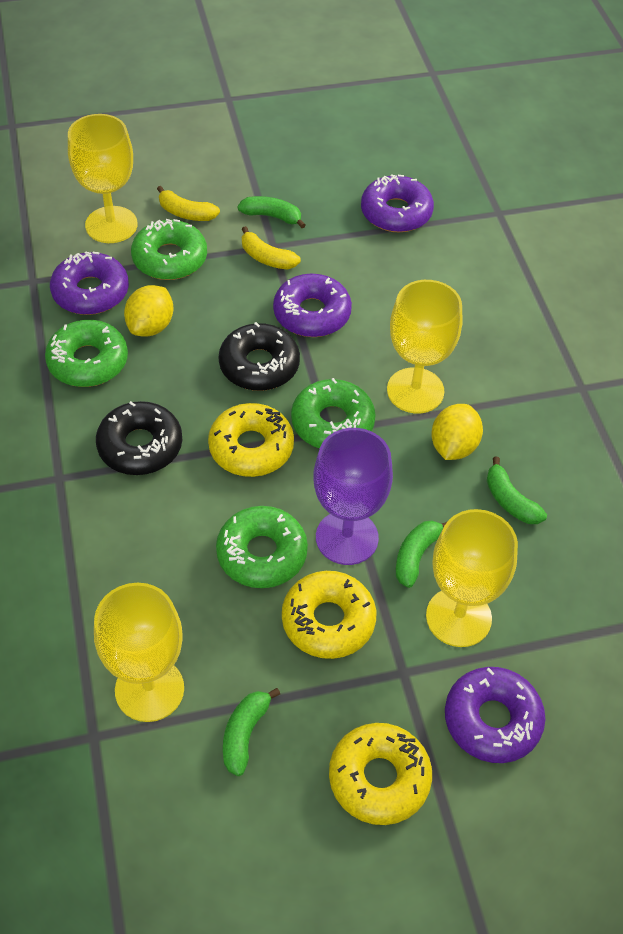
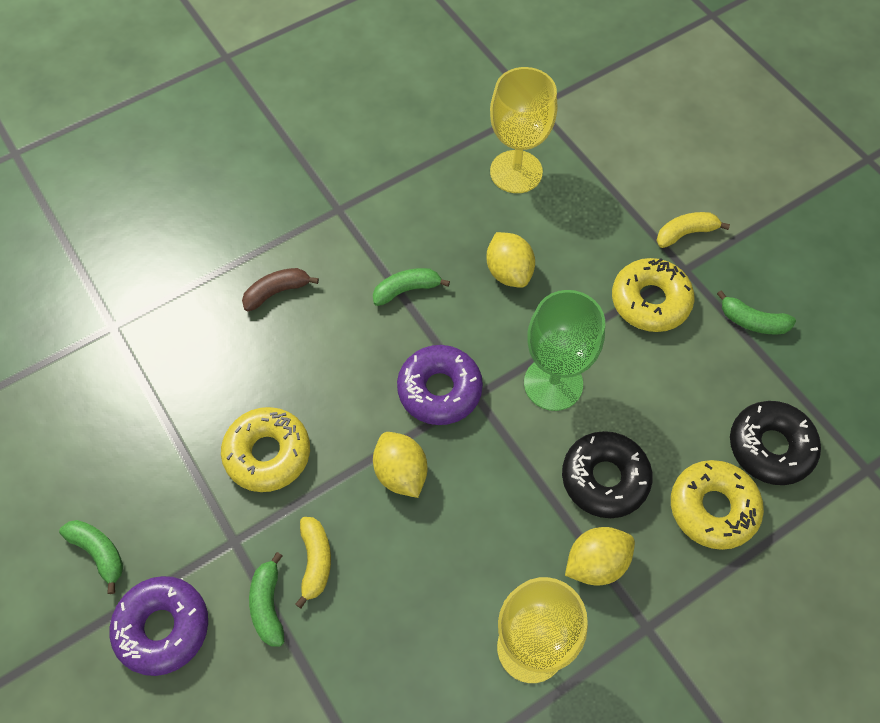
brown banana: 0 -> 1
green donut: 4 -> 0
green goblet: 0 -> 1
purple donut: 4 -> 2
purple goblet: 1 -> 0
yellow goblet: 4 -> 2
yellow lemon: 2 -> 3

